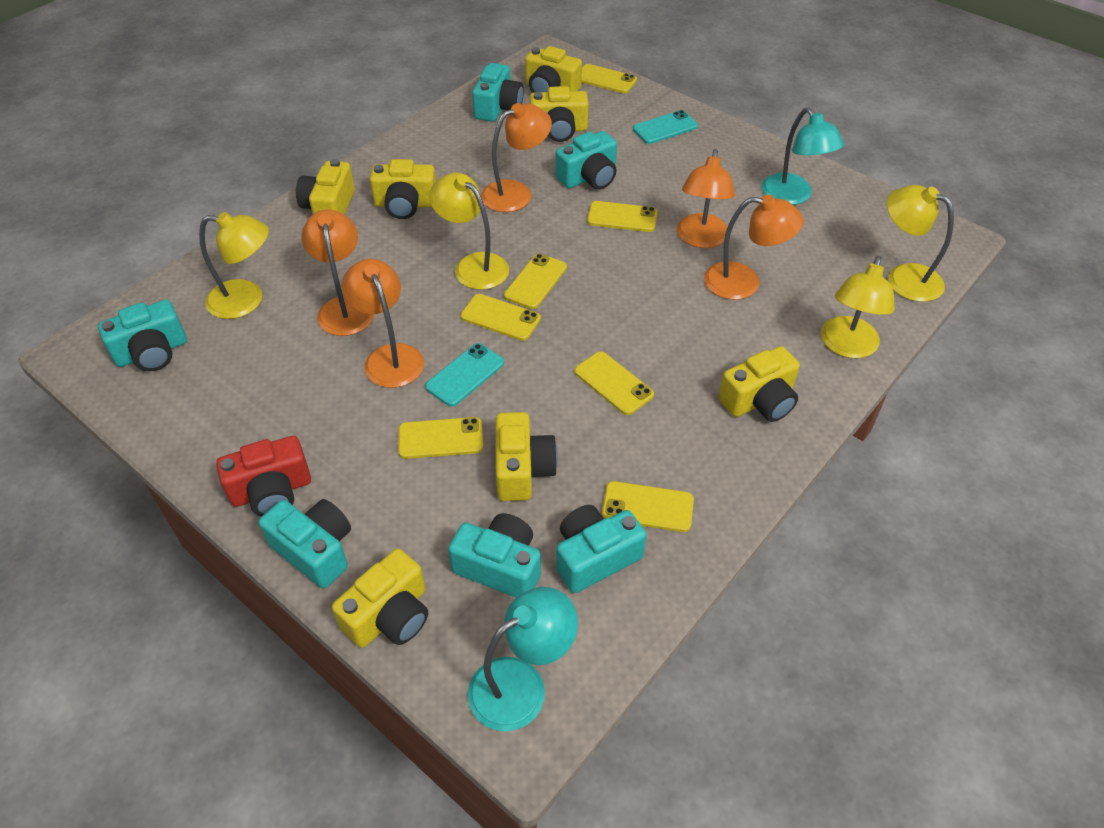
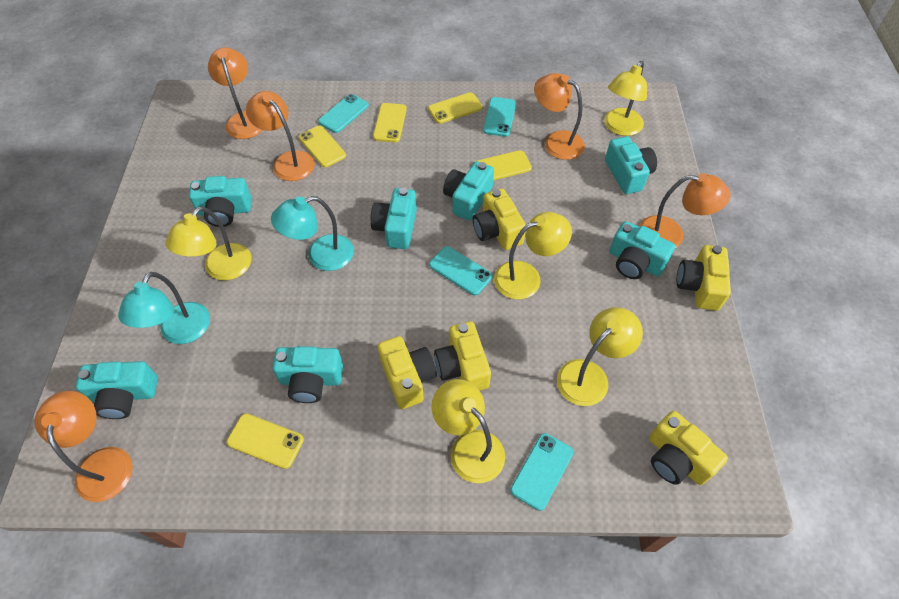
red camera: 1 -> 0
turquoise camera: 6 -> 7
turquoise phone: 2 -> 4
yellow camera: 7 -> 5
yellow lamp: 4 -> 5
yellow phone: 7 -> 5

